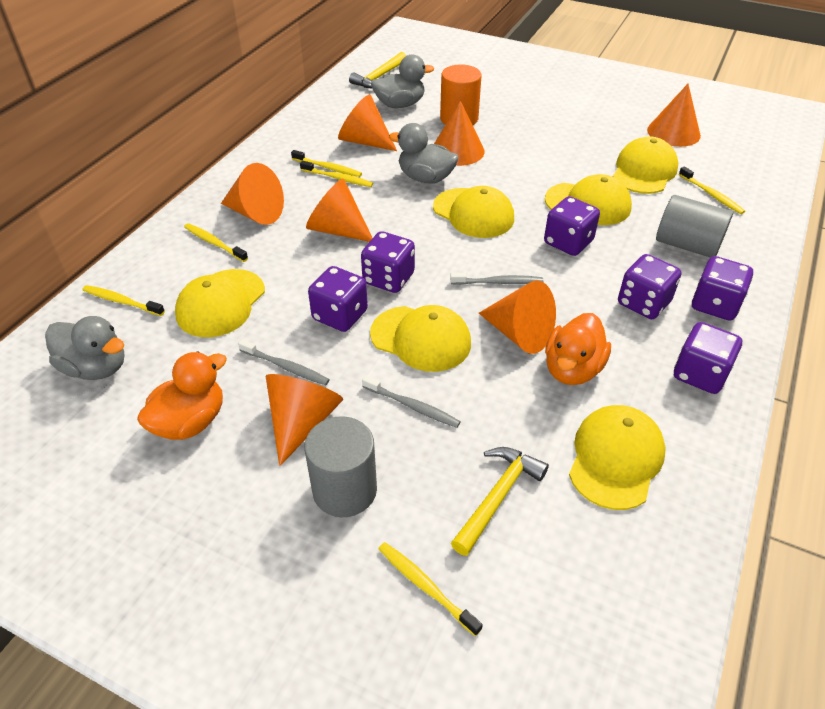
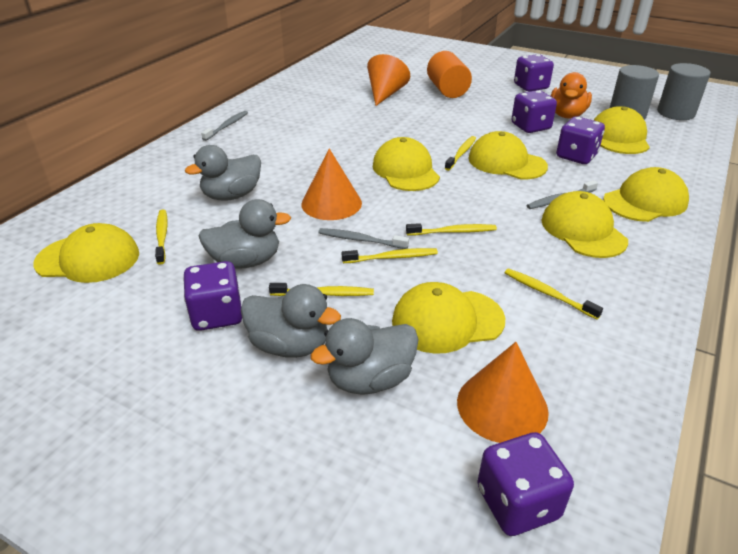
grey duck: 3 -> 4
orange cone: 7 -> 3
orange duck: 2 -> 1
purple dice: 6 -> 5
yellow cap: 6 -> 7
yellow hammer: 2 -> 0

